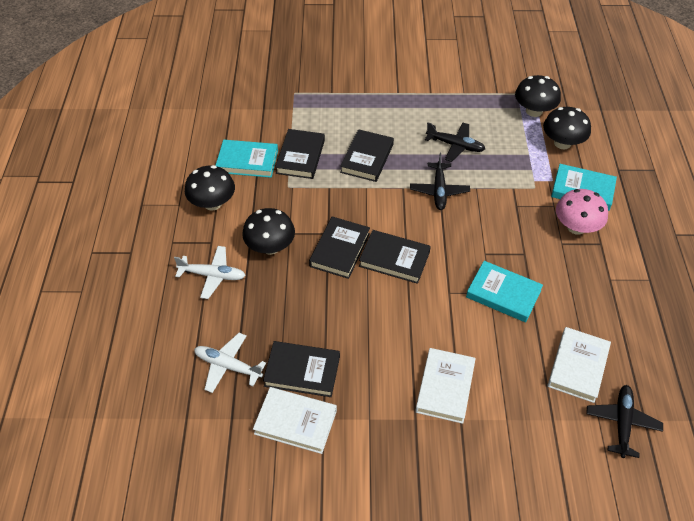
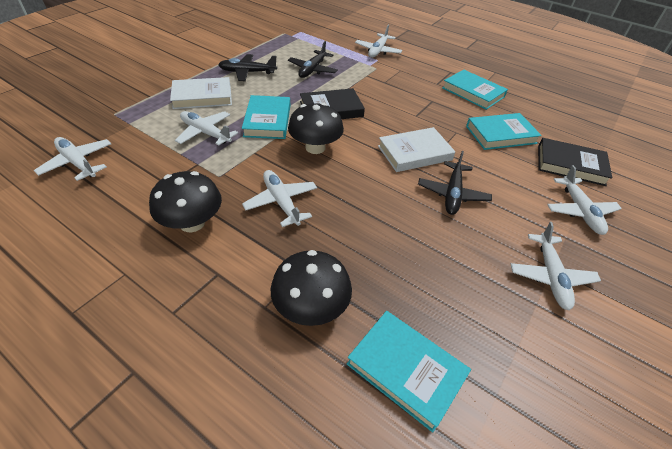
black book: 5 -> 2
black mushroom: 4 -> 3
pink mushroom: 1 -> 0
turquoise book: 3 -> 4
white book: 3 -> 2
white plane: 2 -> 6

